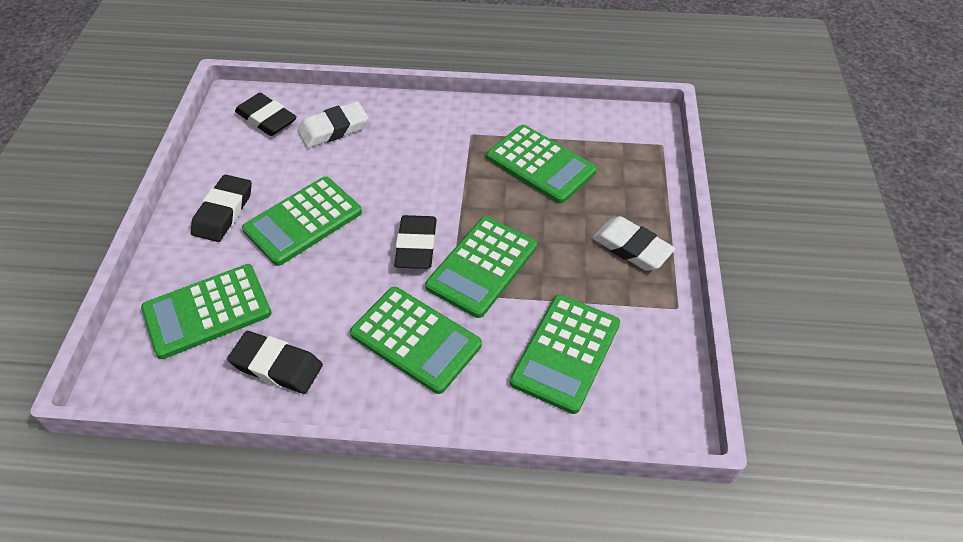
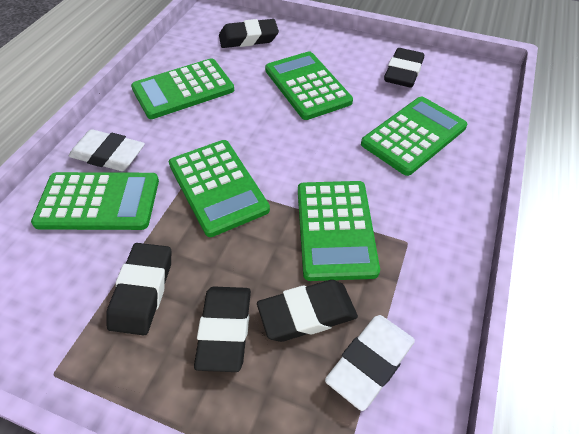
black eraser: 4 -> 5

